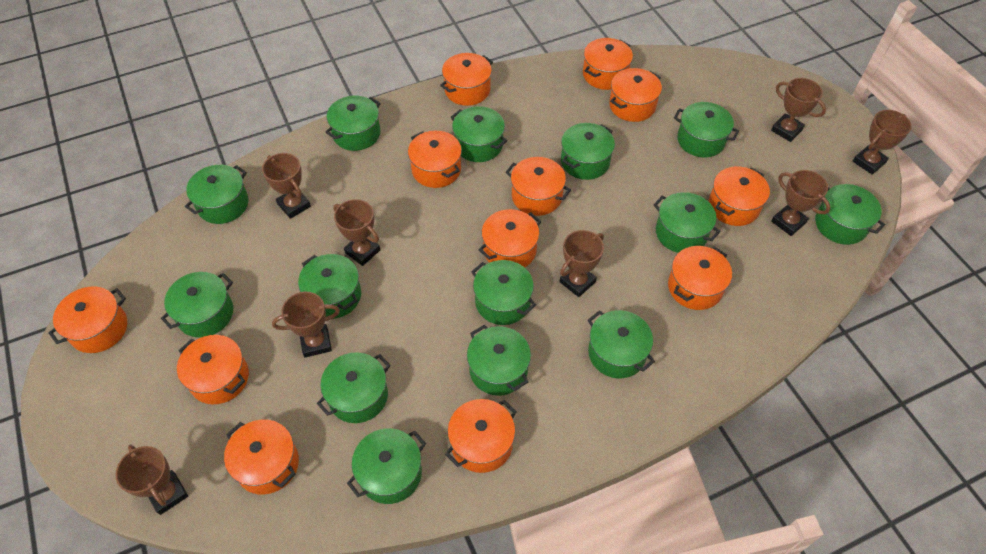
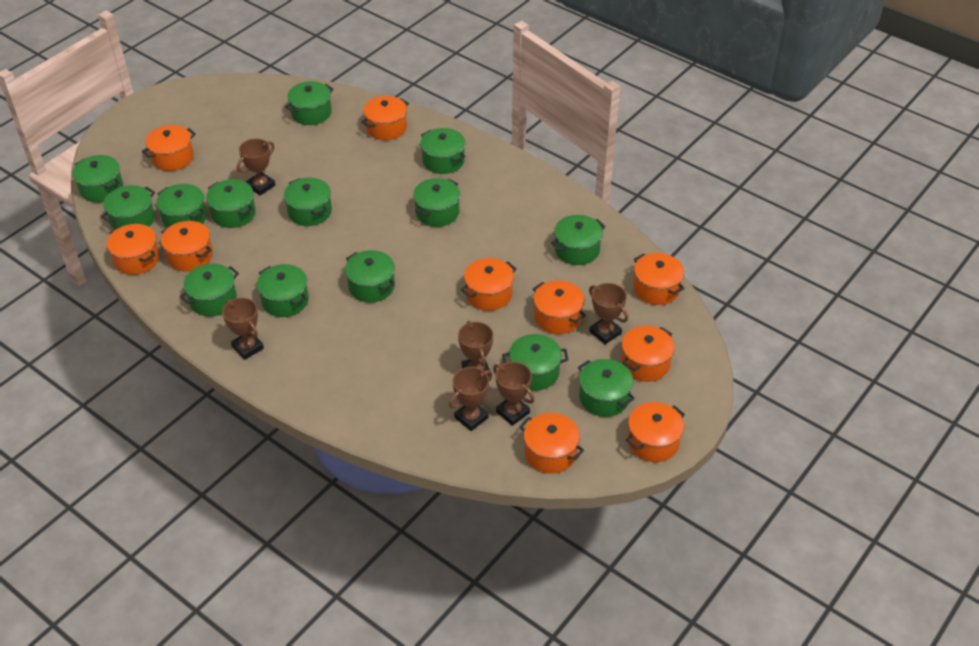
brown trophy: 8 -> 6
orange pot: 12 -> 10

